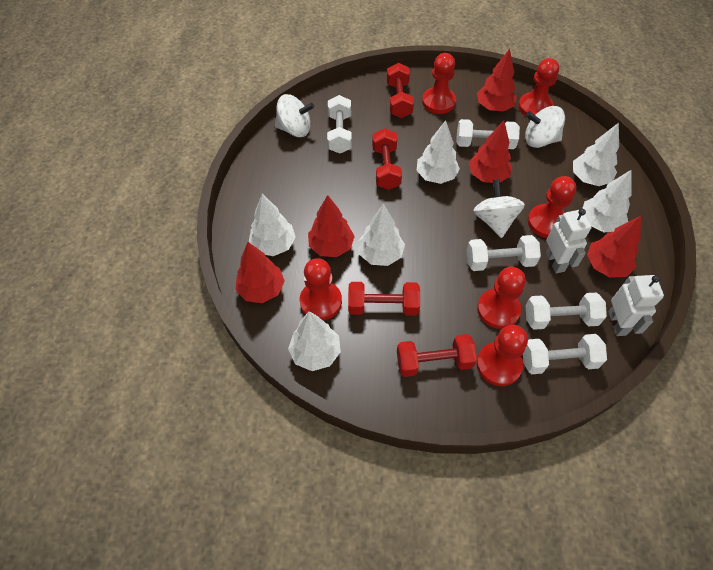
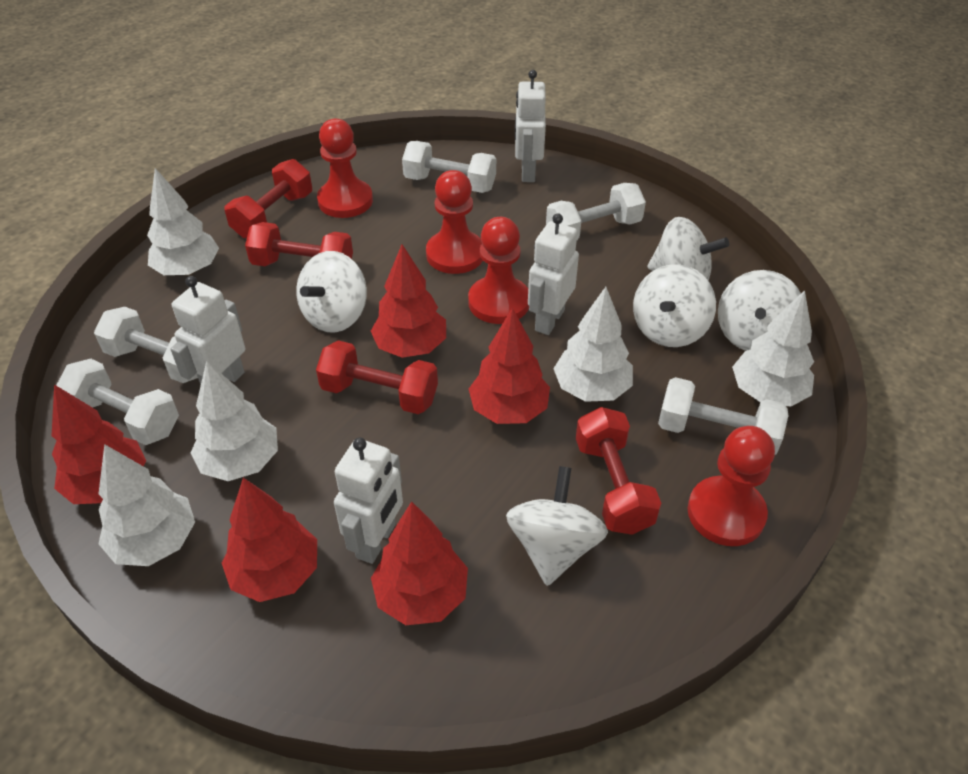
red pawn: 6 -> 4
white robot: 2 -> 4
white spinning top: 3 -> 5
white tree: 6 -> 5

